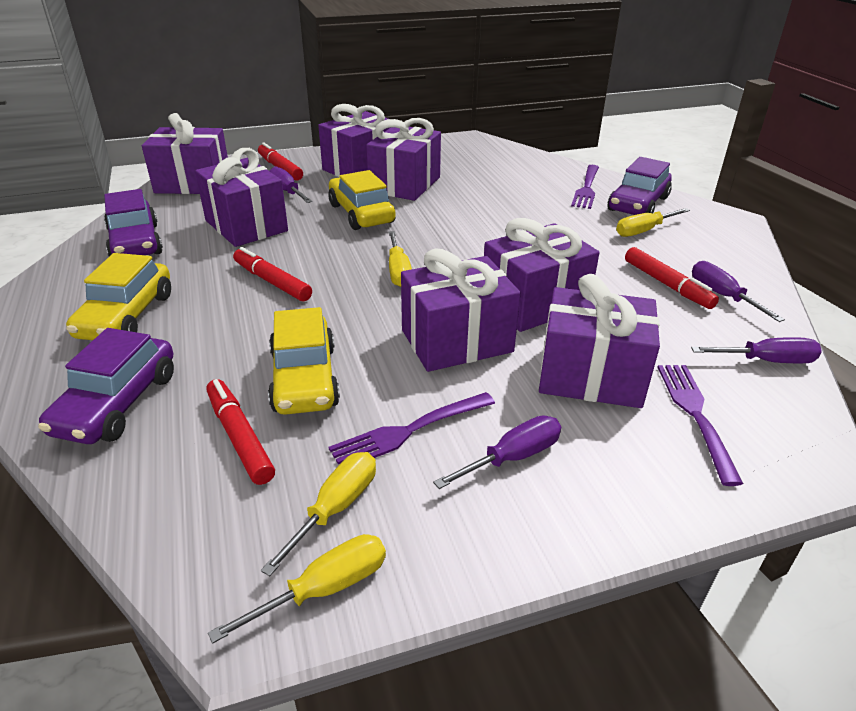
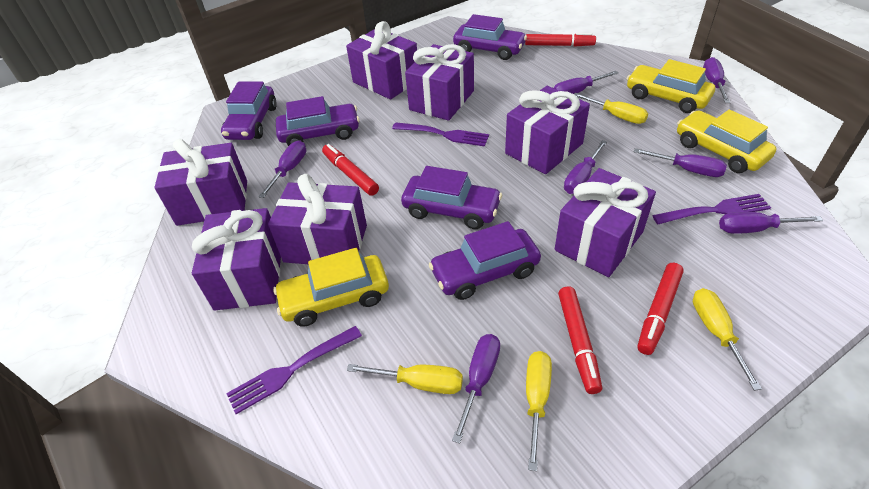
purple car: 3 -> 5
purple screwdriver: 4 -> 7

